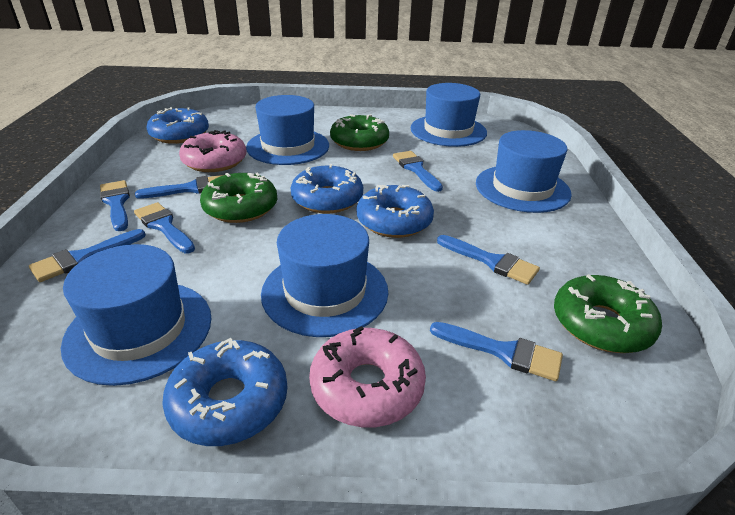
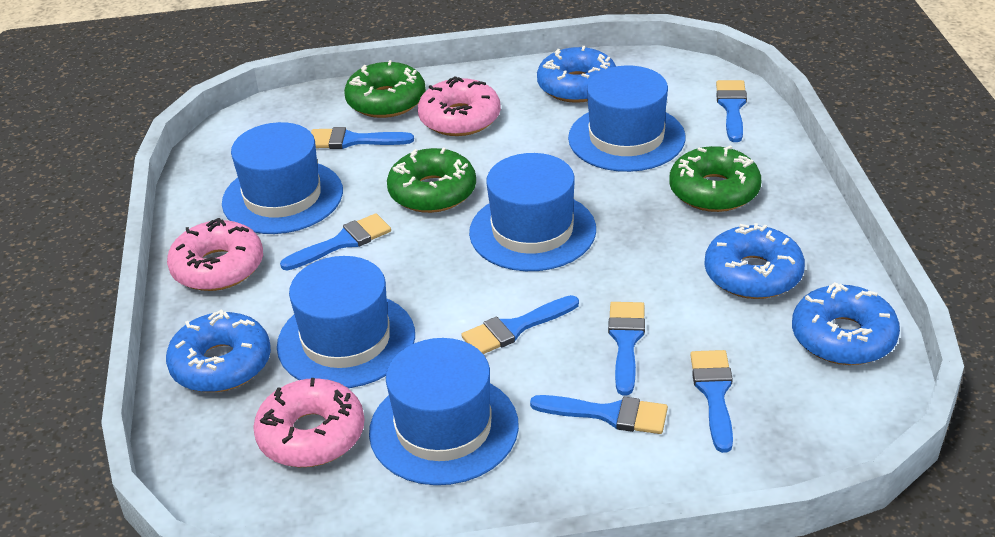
pink donut: 2 -> 3

